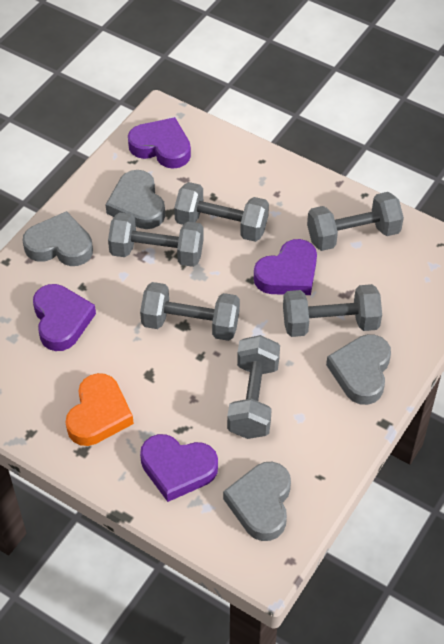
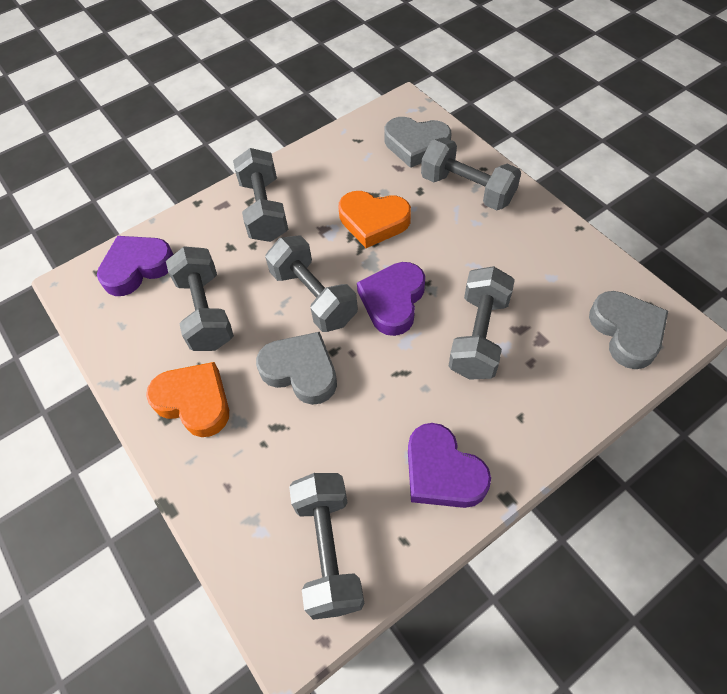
grey heart: 4 -> 3
orange heart: 1 -> 2
purple heart: 4 -> 3

